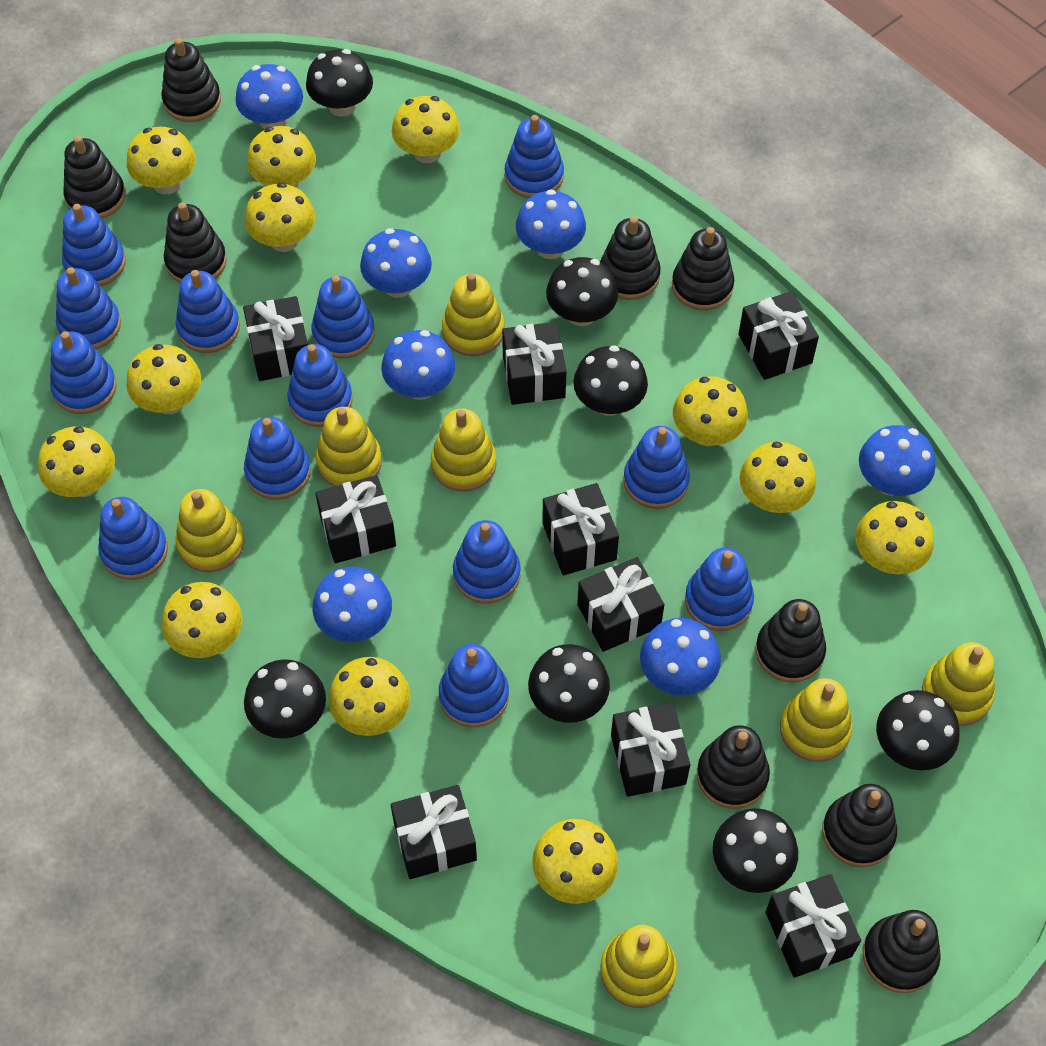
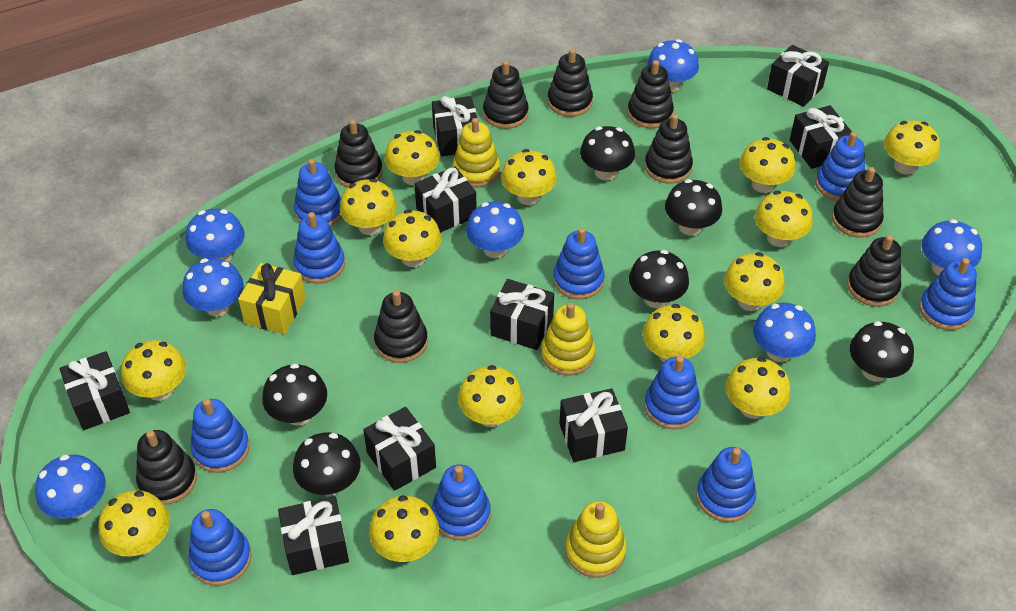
black mushroom: 7 -> 6
blue stacking toy: 13 -> 10
yellow gift: 0 -> 1
yellow mushroom: 12 -> 14
yellow stacking toy: 7 -> 3

